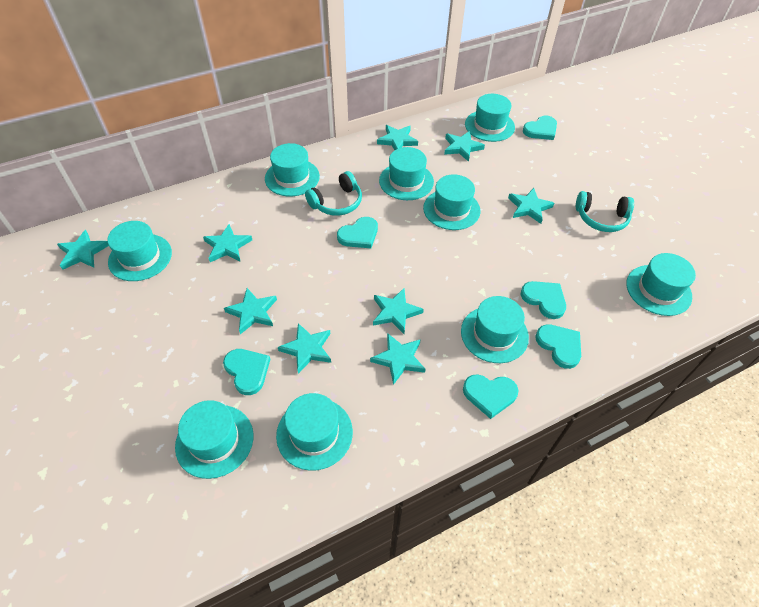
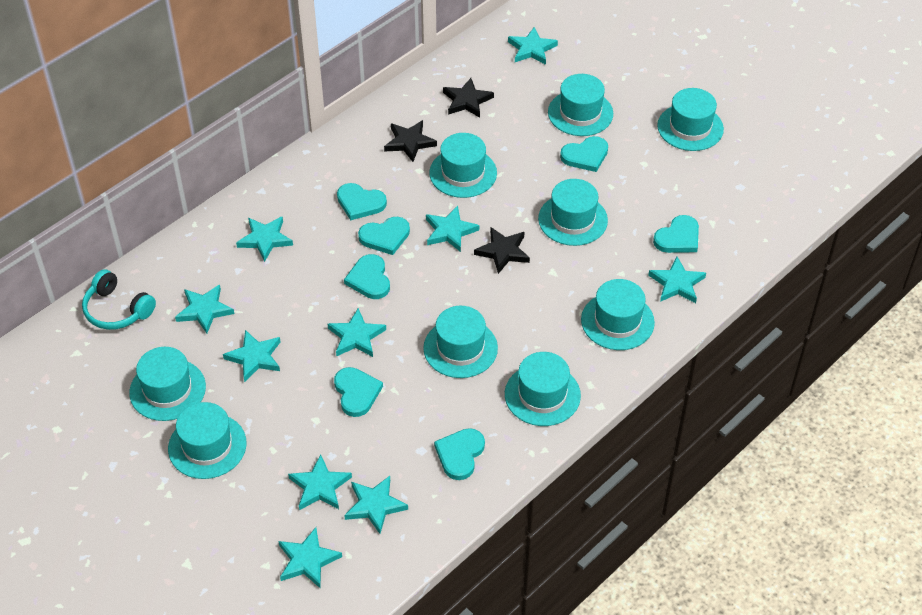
black star: 0 -> 3
turquoise headphones: 2 -> 1
turquoise heart: 6 -> 7
turquoise star: 9 -> 10

